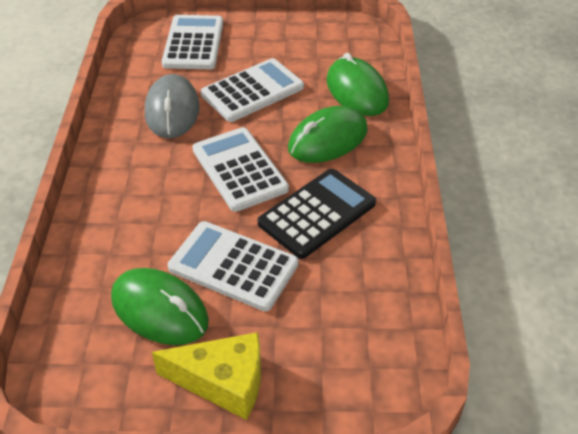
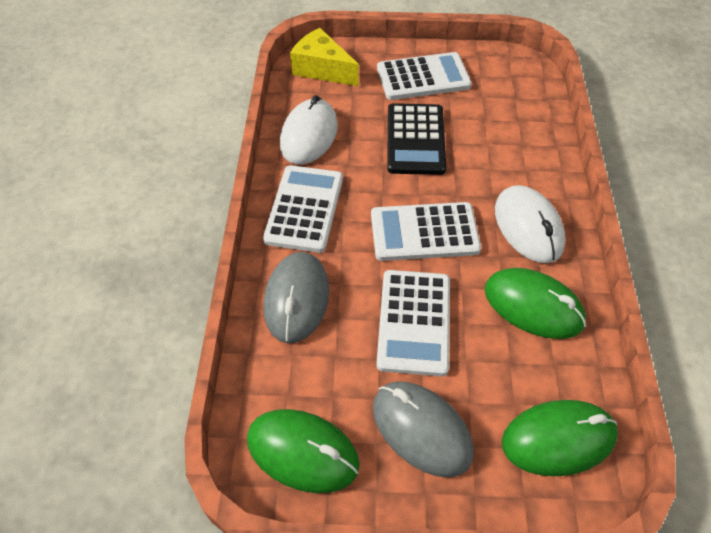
grey mouse: 1 -> 2
white mouse: 0 -> 2

